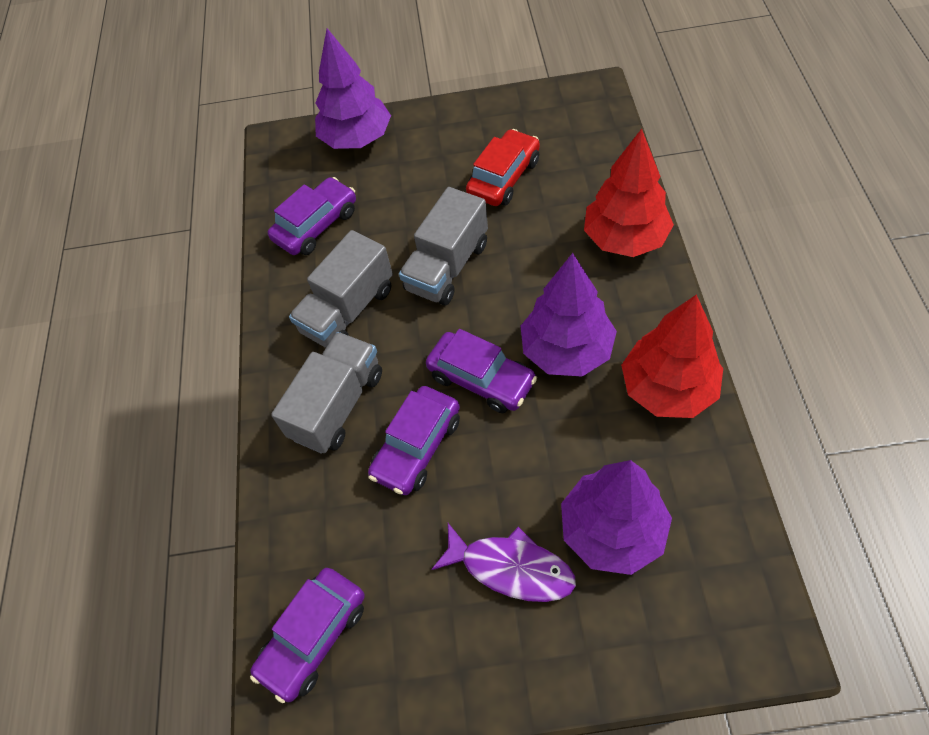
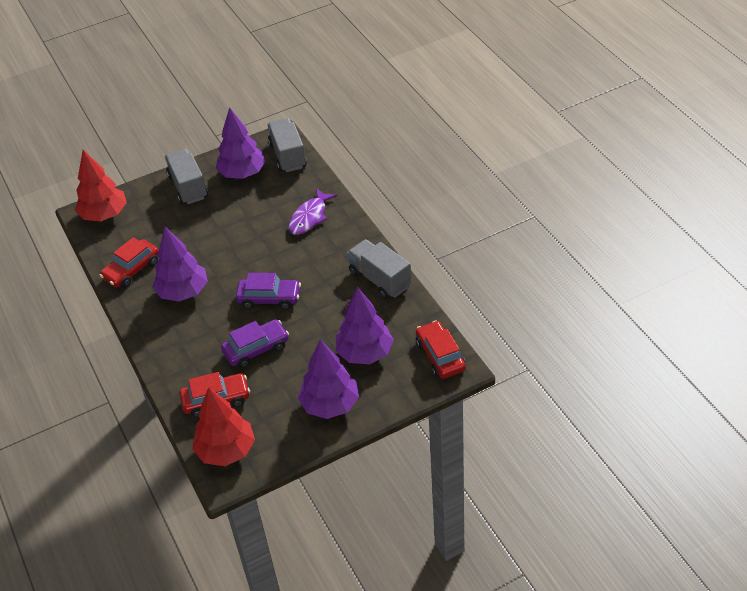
purple car: 4 -> 2
purple tree: 3 -> 4
red car: 1 -> 3

